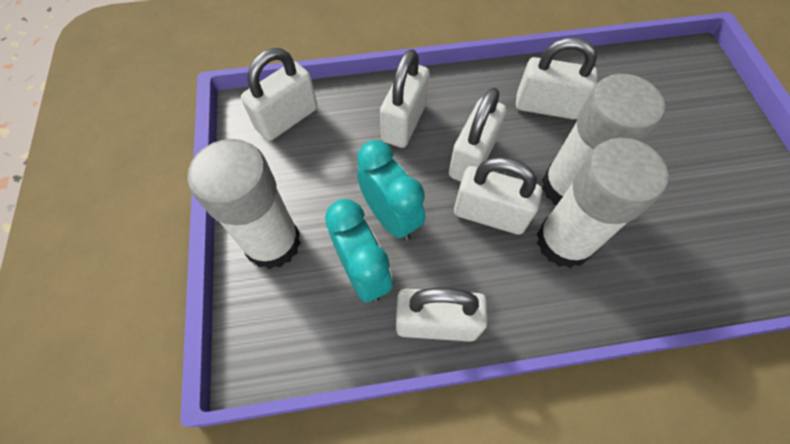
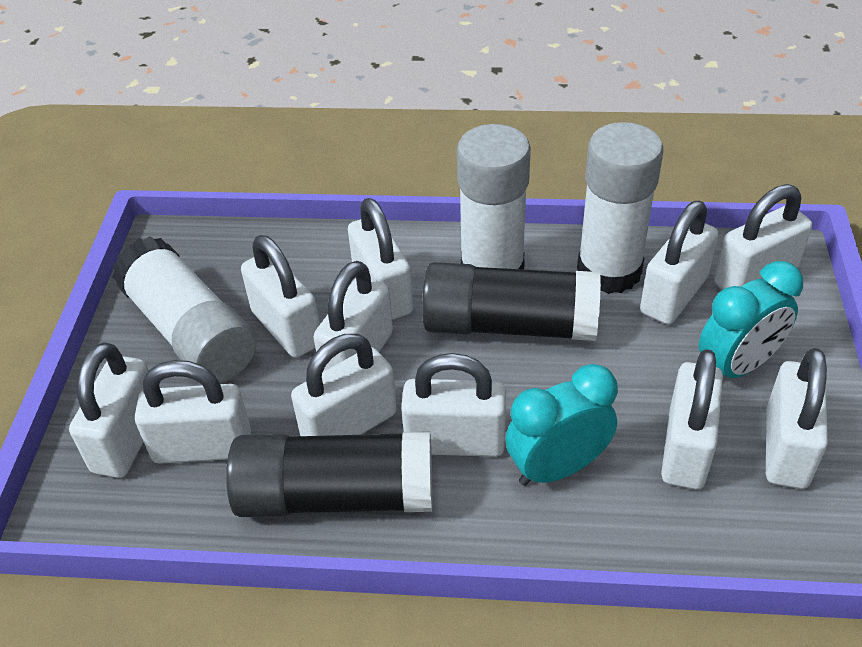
black glue stick: 0 -> 2
white padlock: 6 -> 11

